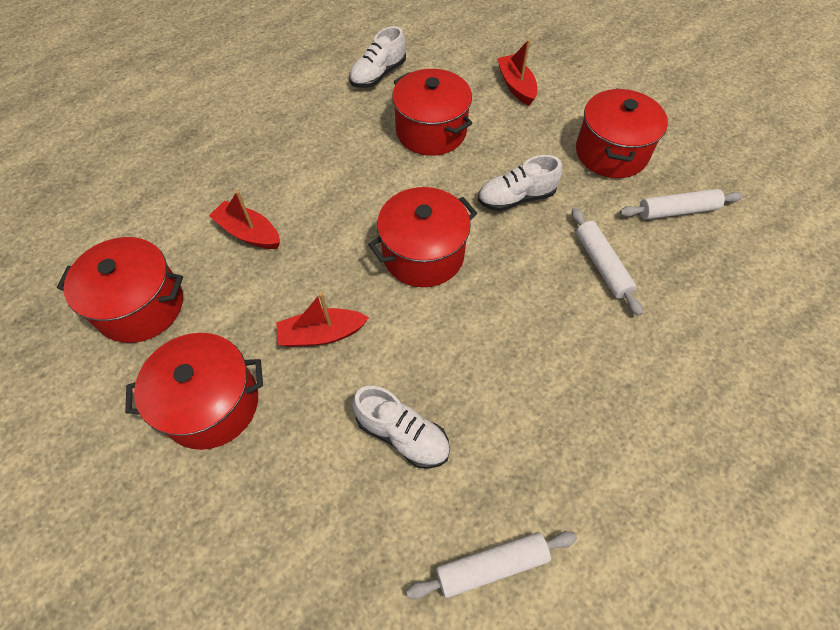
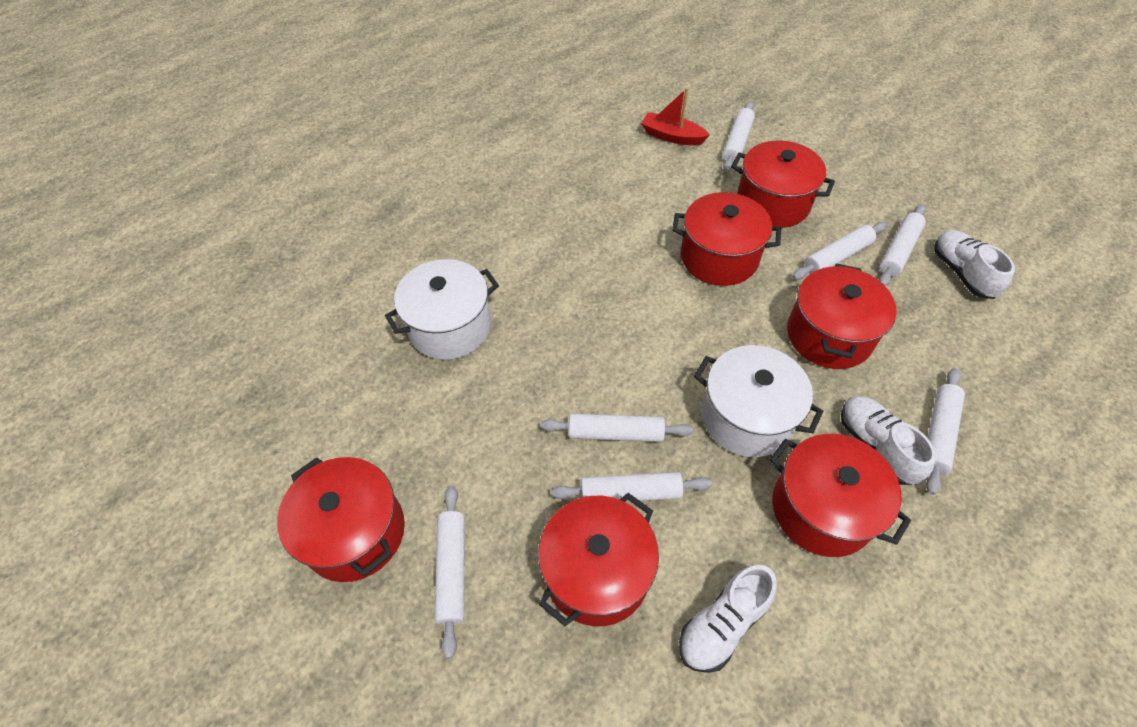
red boat: 3 -> 1
red pot: 5 -> 6
white pot: 0 -> 2
white rolling pin: 3 -> 7

